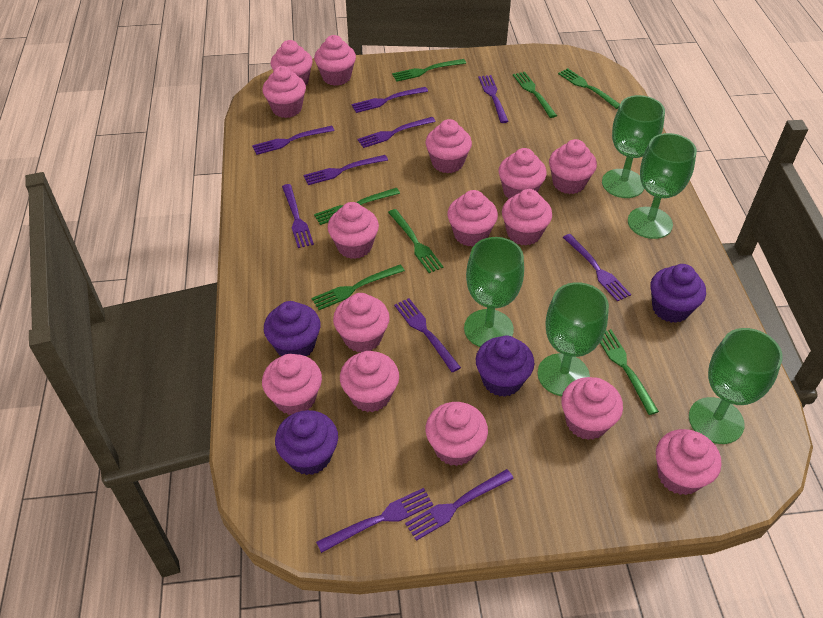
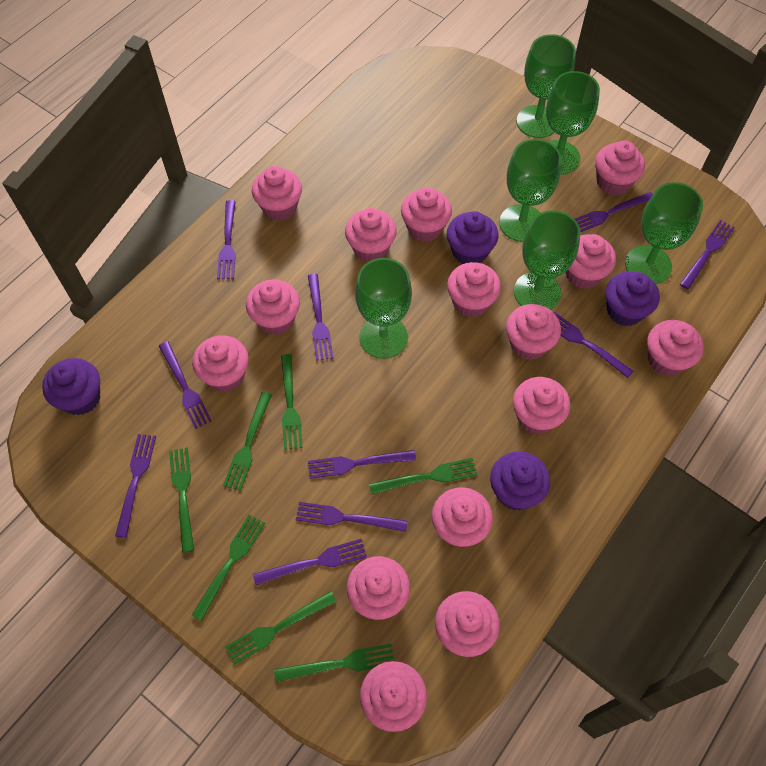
green goblet: 5 -> 6

